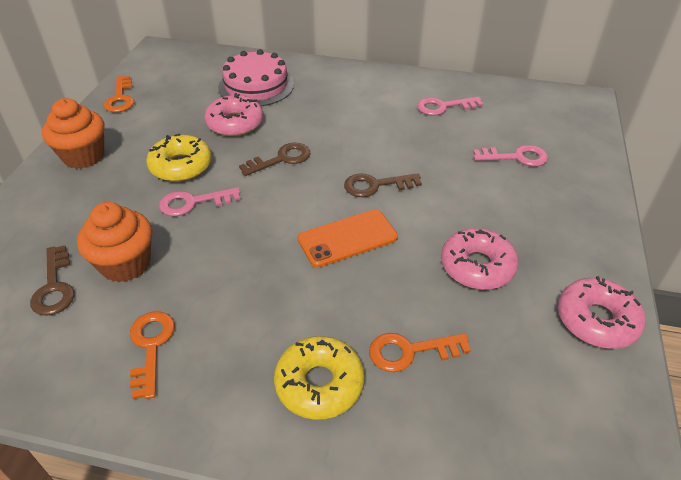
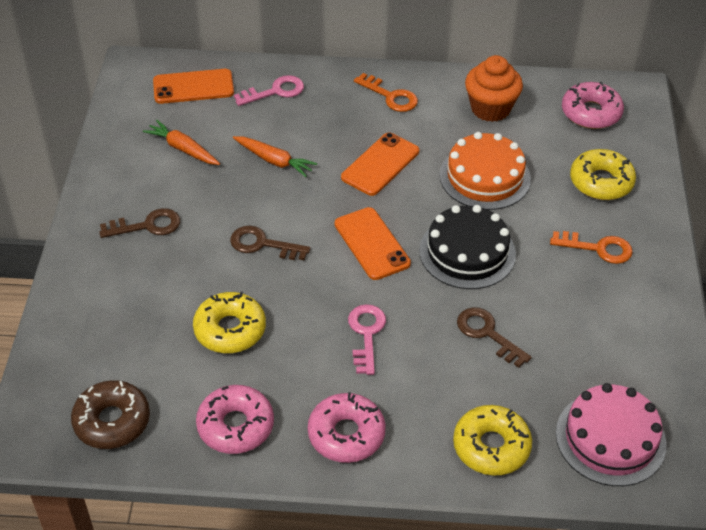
black cake: 0 -> 1
brown donut: 0 -> 1
orange cake: 0 -> 1
orange carrot: 0 -> 2
orange cupcake: 2 -> 1
orange key: 3 -> 2
orange phone: 1 -> 3
pink key: 3 -> 2
yellow donut: 2 -> 3

